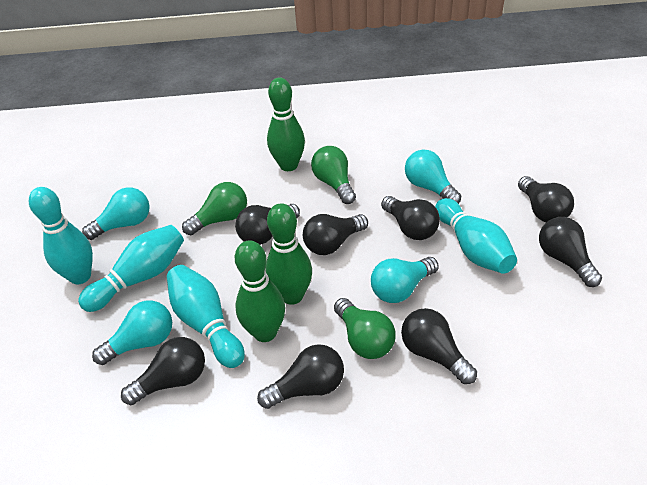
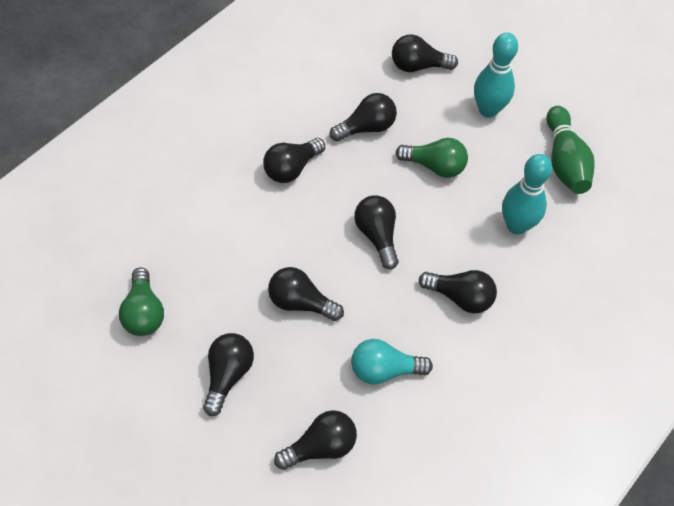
green bowling pin: 3 -> 1
green light bulb: 3 -> 2
turquoise bowling pin: 4 -> 2
turquoise light bulb: 4 -> 1

